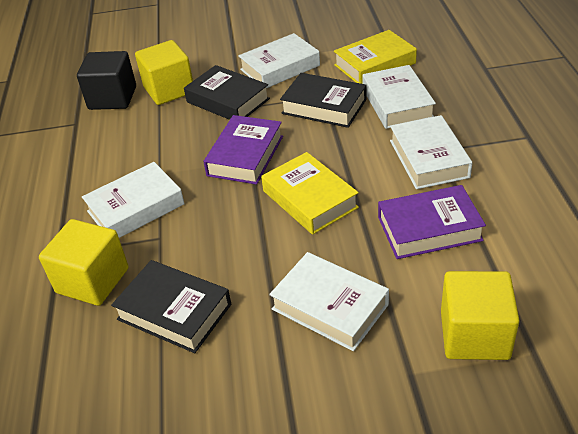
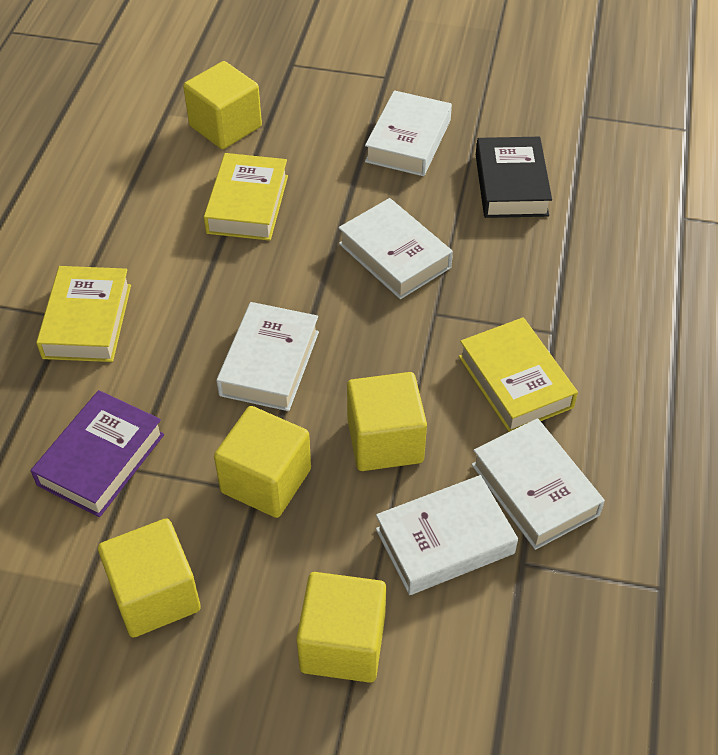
black book: 3 -> 1
black cube: 1 -> 0
purple book: 2 -> 1
yellow book: 2 -> 3
yellow cube: 3 -> 5

